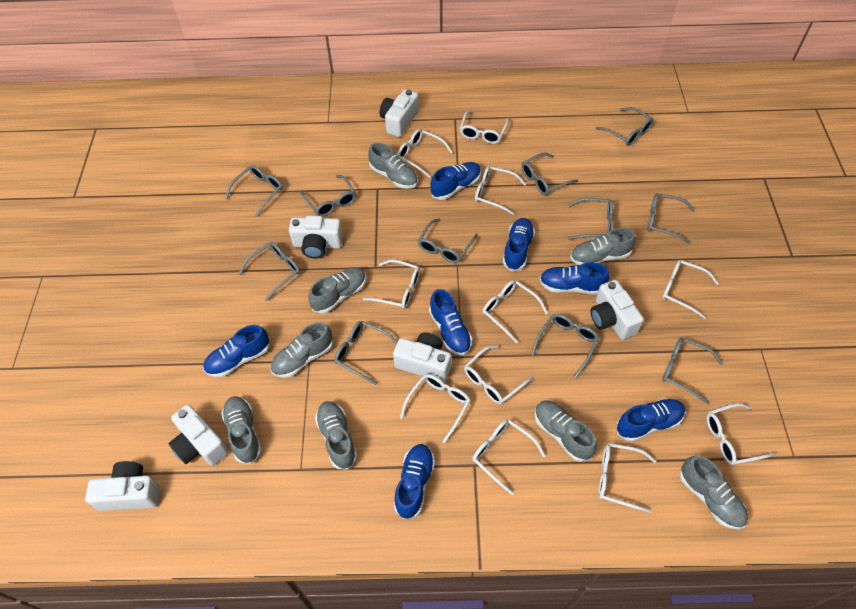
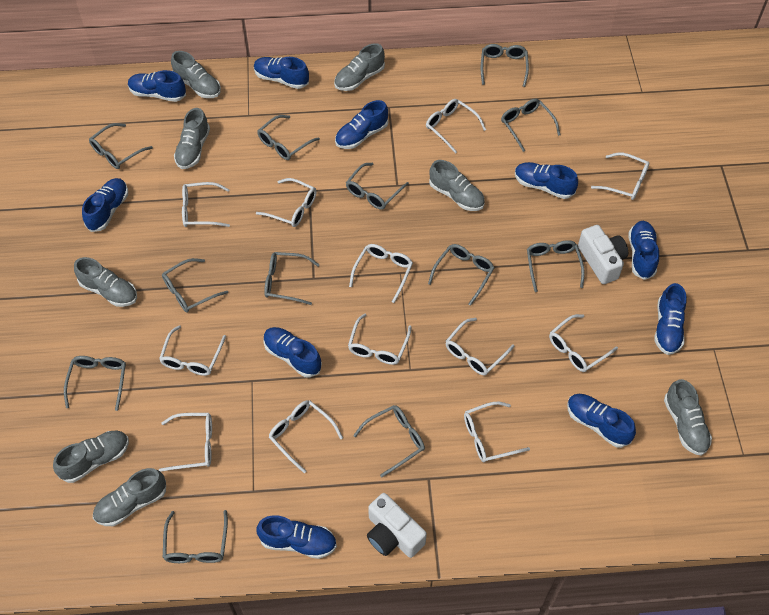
blue shoe: 7 -> 10
grey glasses: 11 -> 12
white camera: 6 -> 2
white glasses: 11 -> 12

